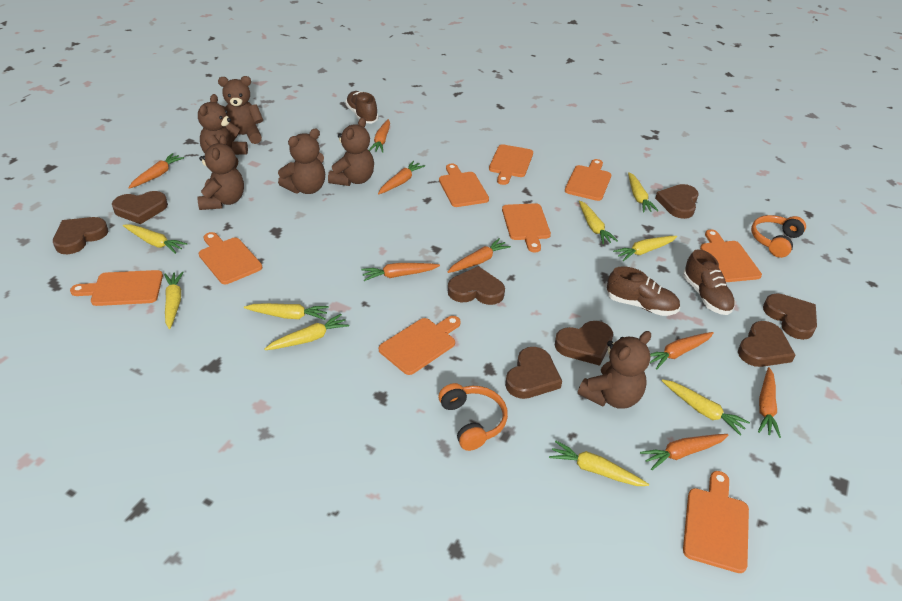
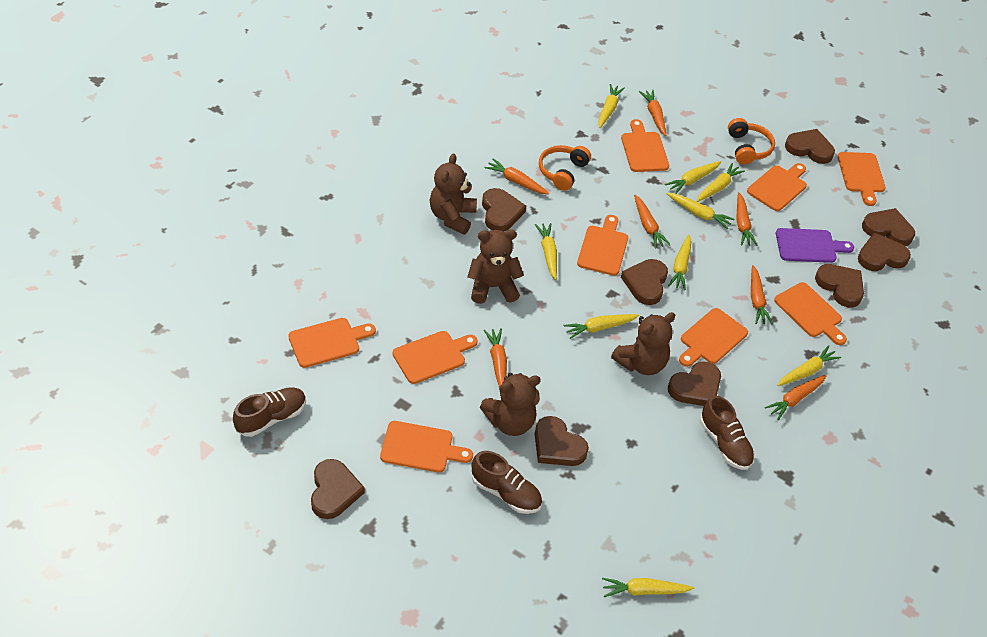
brown heart: 8 -> 9
brown teddy bear: 6 -> 4
orange carrot: 8 -> 7
purple cutting board: 0 -> 1

